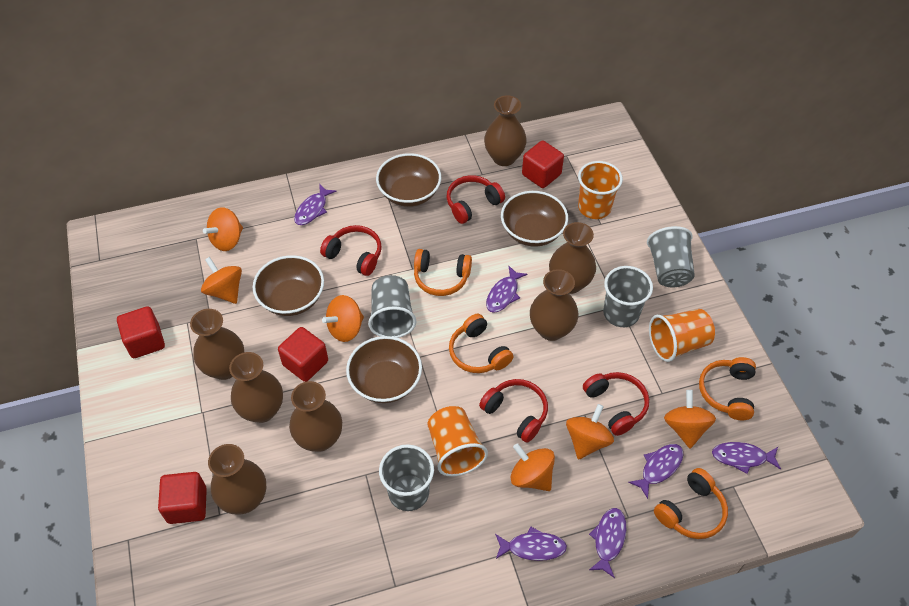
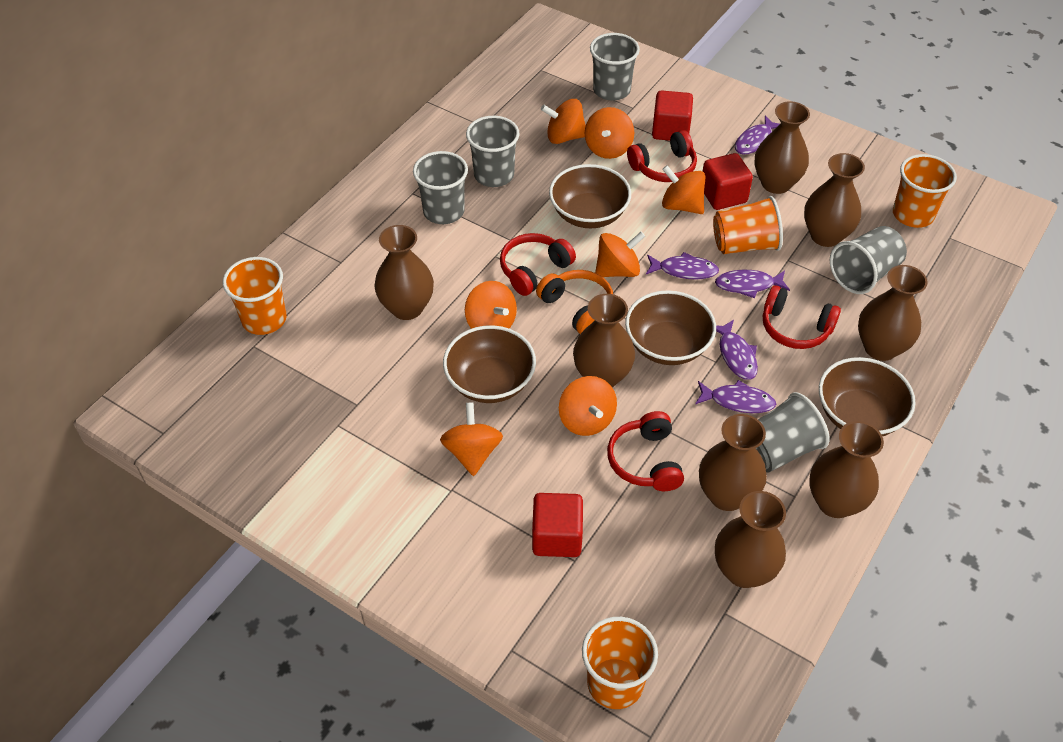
brown vase: 7 -> 8
grey cup: 4 -> 5
orange cup: 3 -> 4
orange headphones: 4 -> 1
orange spinning top: 6 -> 7
purple fish: 6 -> 5
red cube: 4 -> 3

